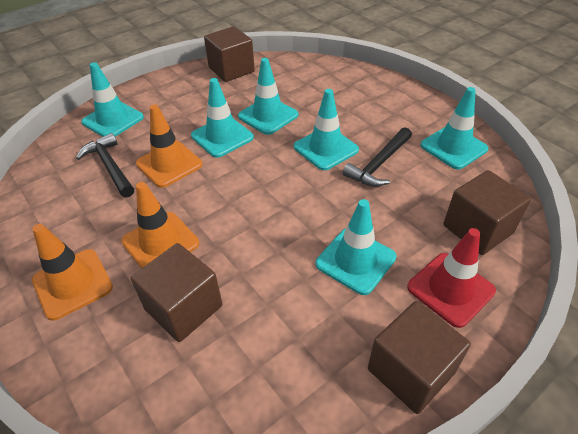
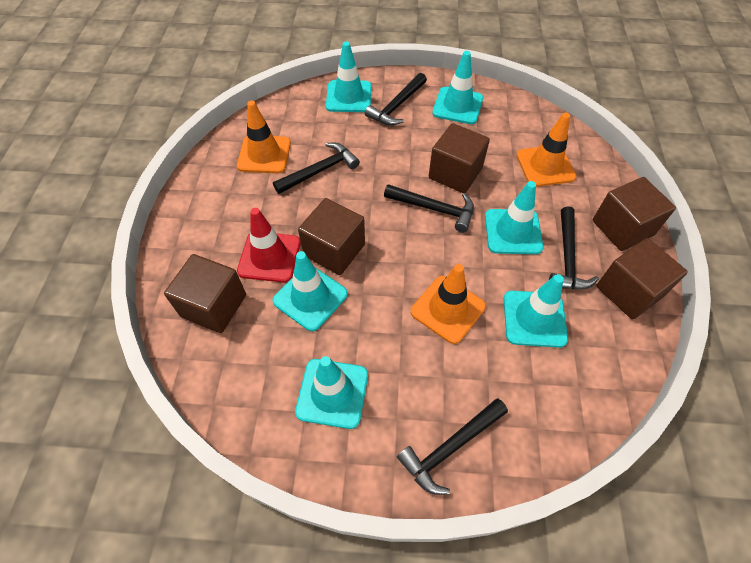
black hammer: 2 -> 5
brown cube: 4 -> 5

